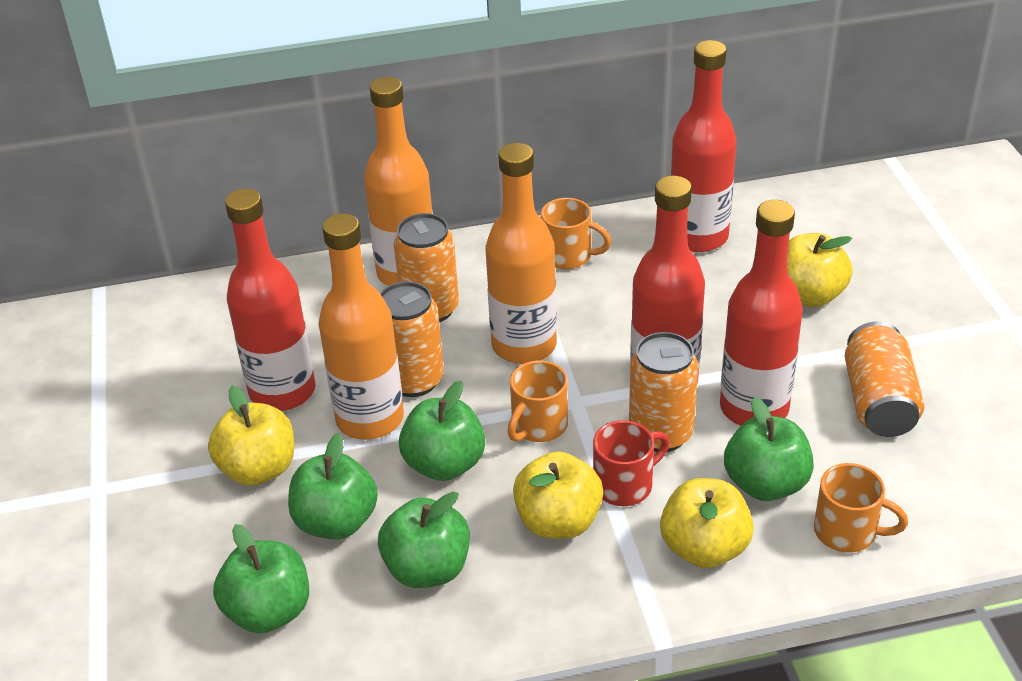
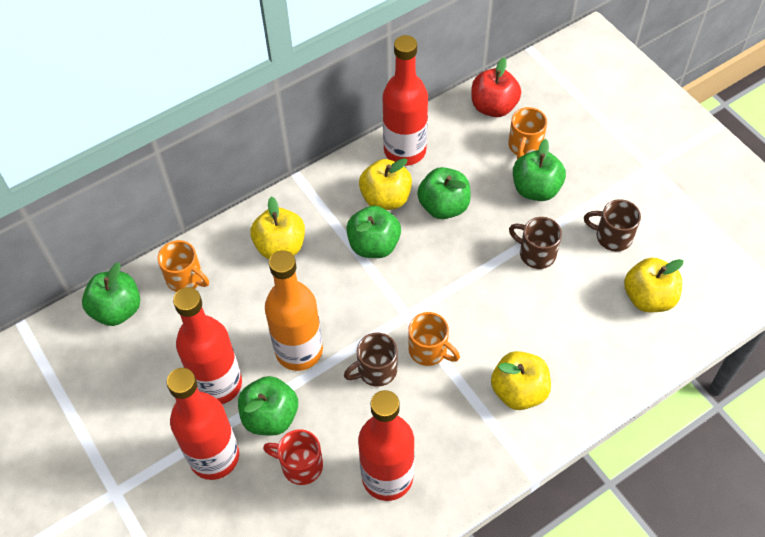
brown mug: 0 -> 3
orange bottle: 3 -> 1
orange can: 4 -> 0
red apple: 0 -> 1

